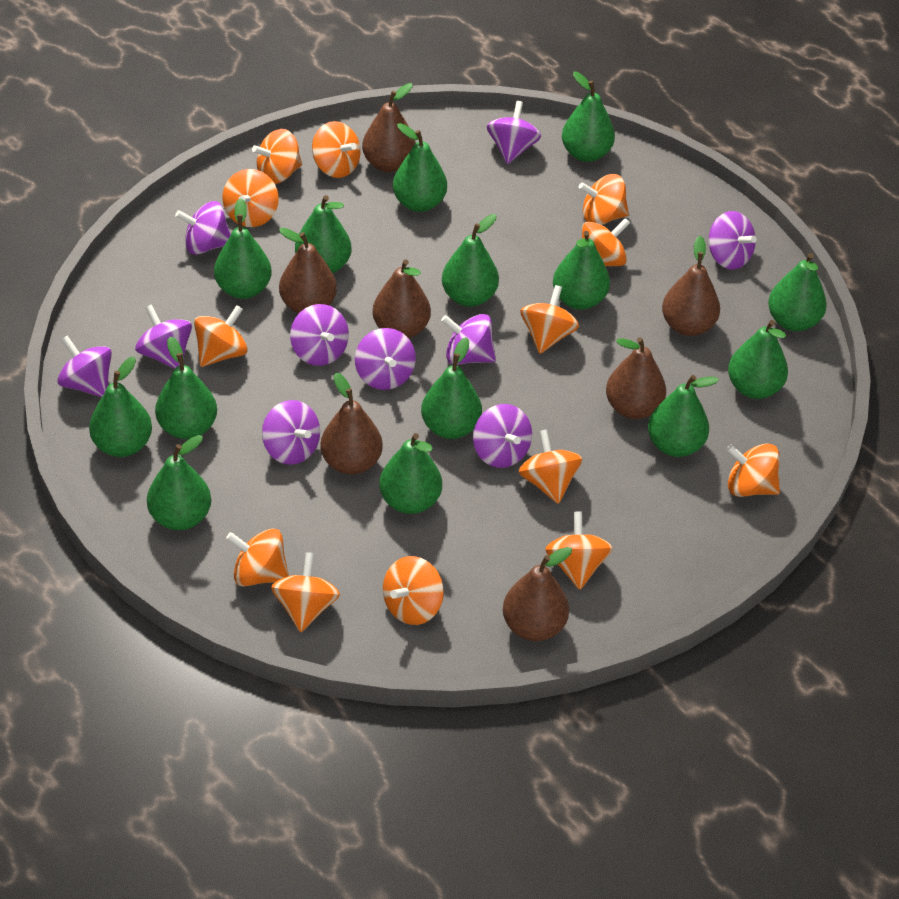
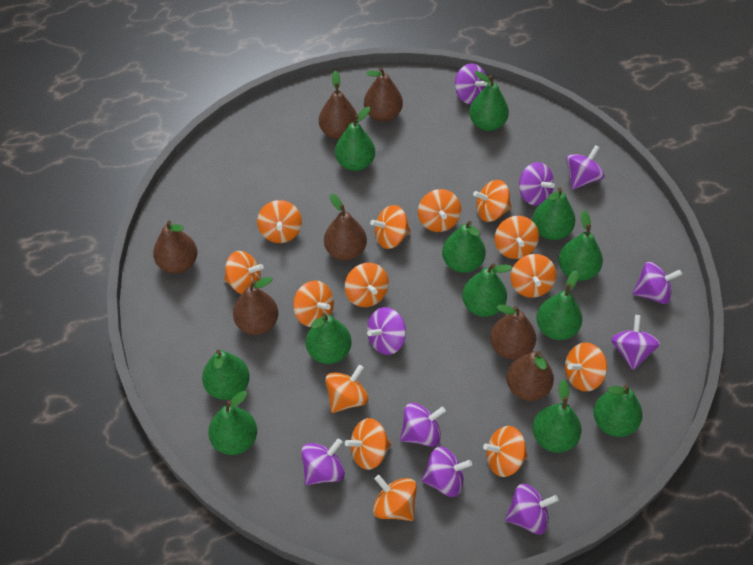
green pear: 14 -> 12
orange spinning top: 13 -> 14

